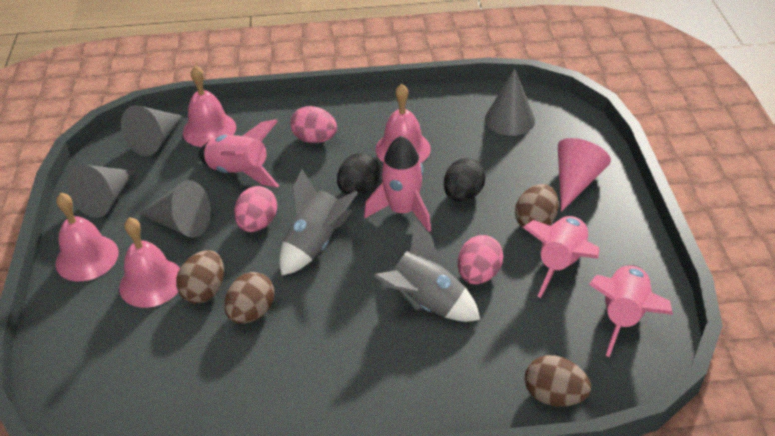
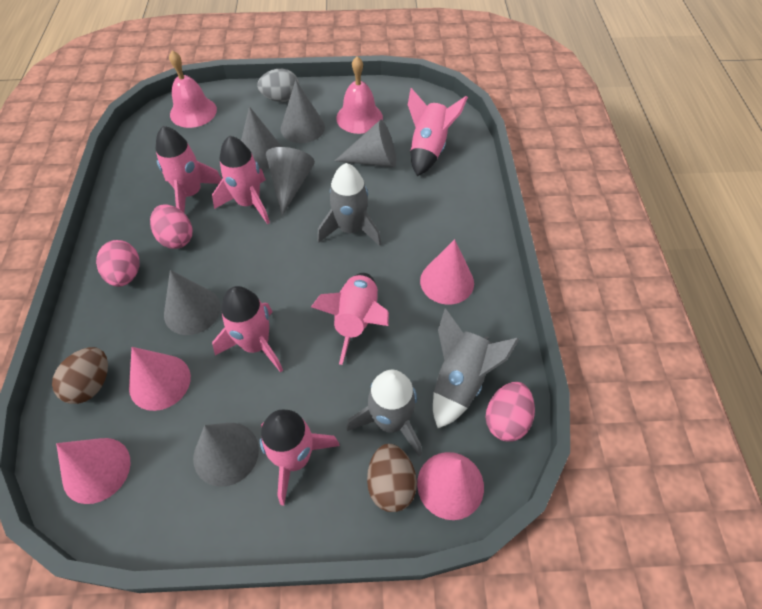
black egg: 2 -> 0
brown egg: 4 -> 2
grey cone: 4 -> 6
grey egg: 0 -> 1
grey rocket: 2 -> 3
pink bell: 4 -> 2
pink cone: 1 -> 4
pink rocket: 4 -> 6

